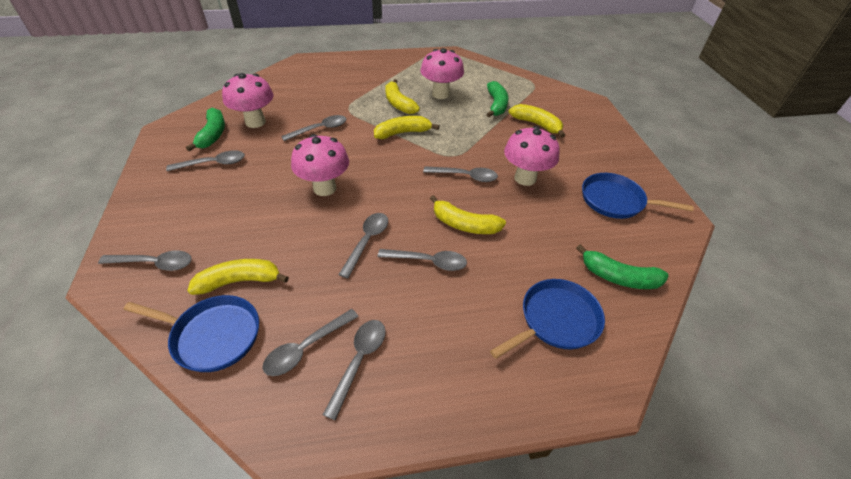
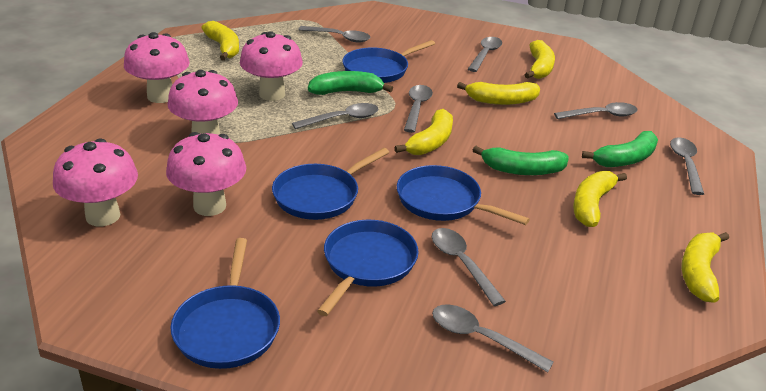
blue pan: 3 -> 5
pink mushroom: 4 -> 5
yellow banana: 5 -> 6

